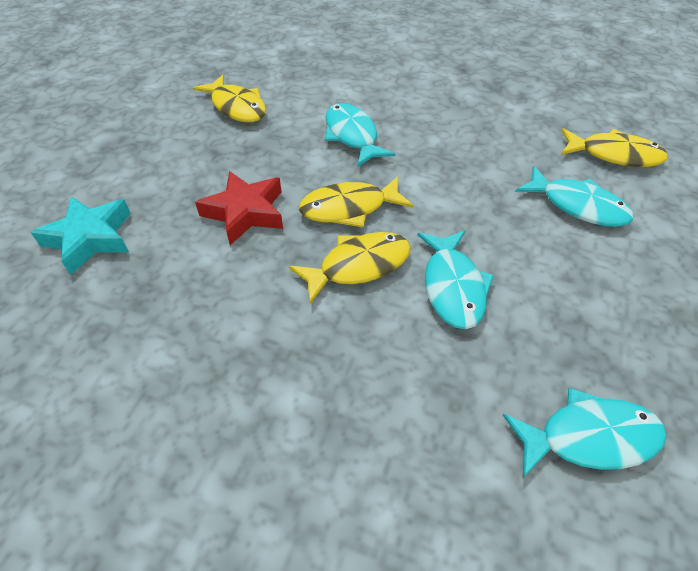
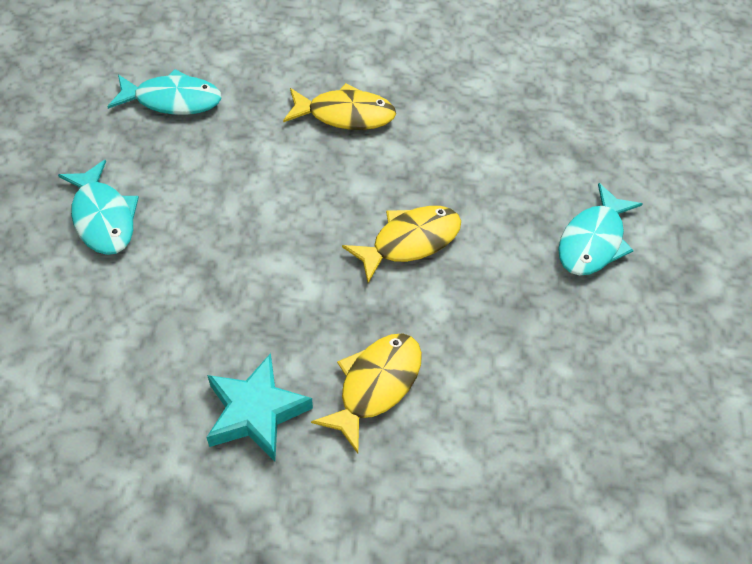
red star: 1 -> 0
turquoise fish: 4 -> 3
yellow fish: 4 -> 3

